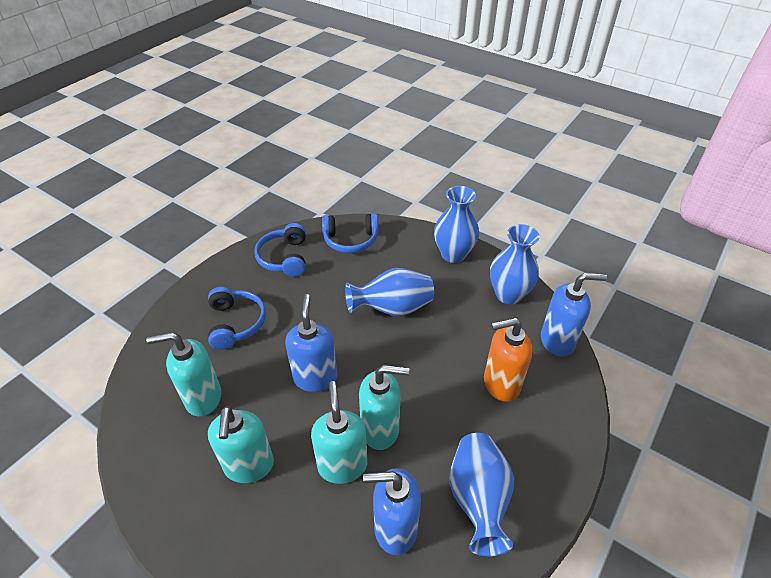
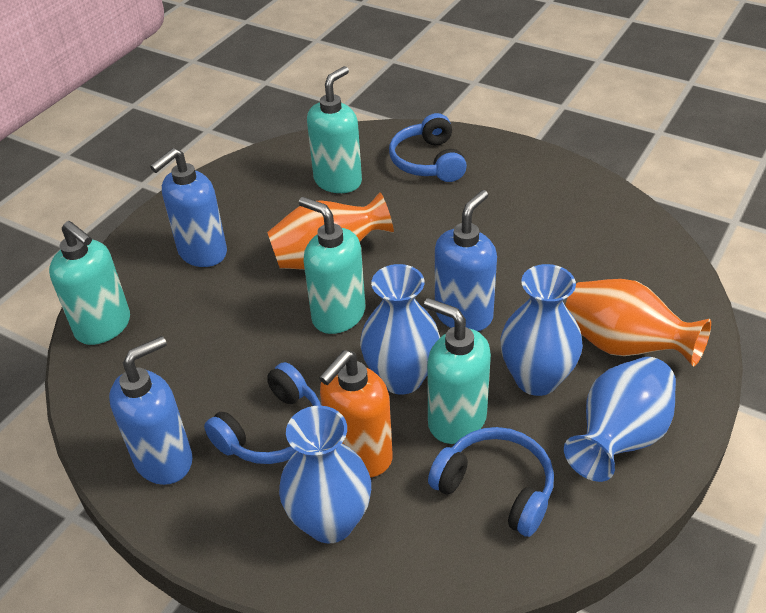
orange vase: 0 -> 2

